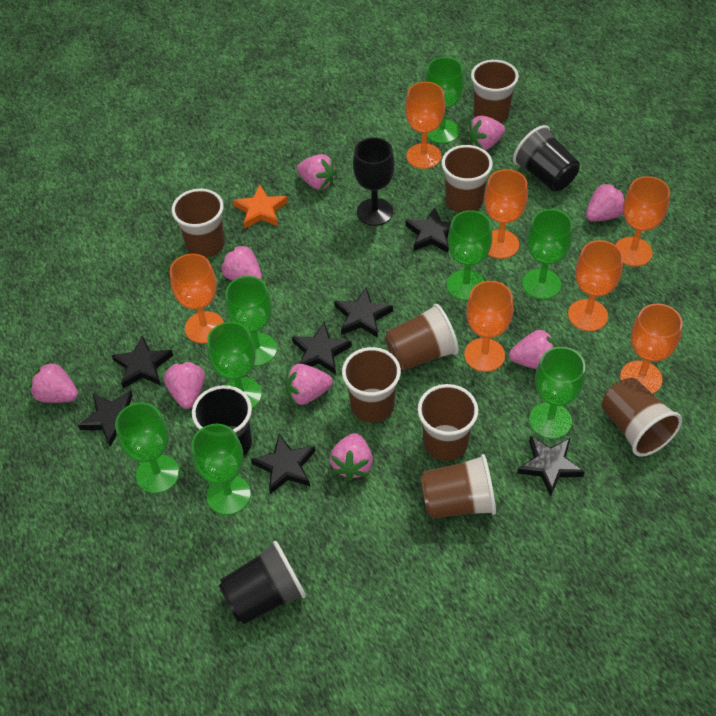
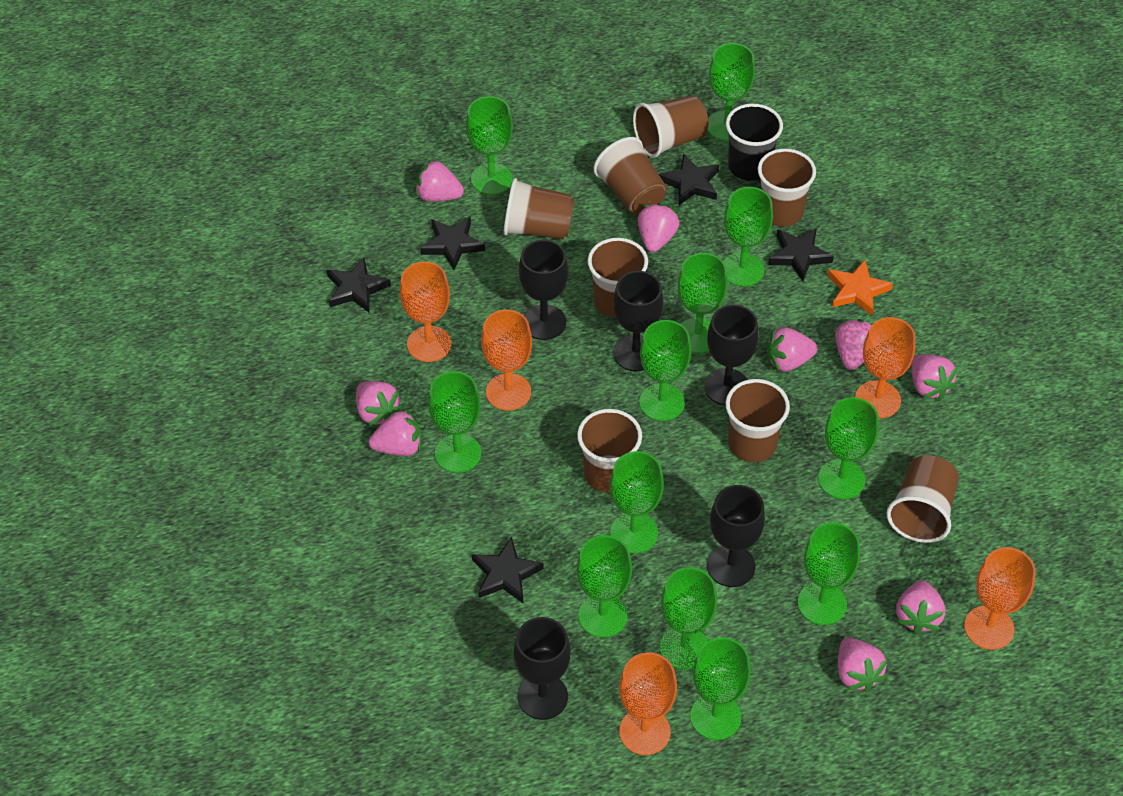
black cup: 3 -> 1
black goblet: 1 -> 5
black star: 7 -> 5
green goblet: 8 -> 12
orange goblet: 7 -> 5

